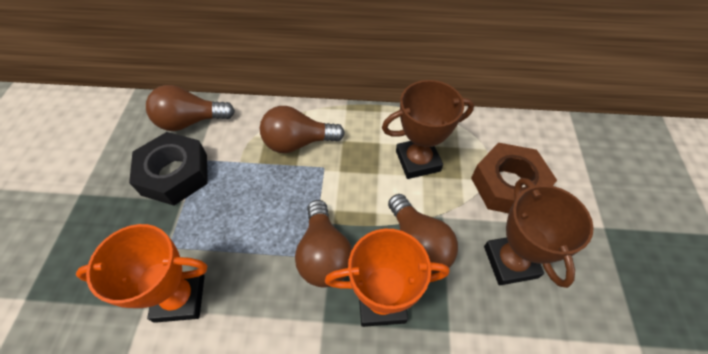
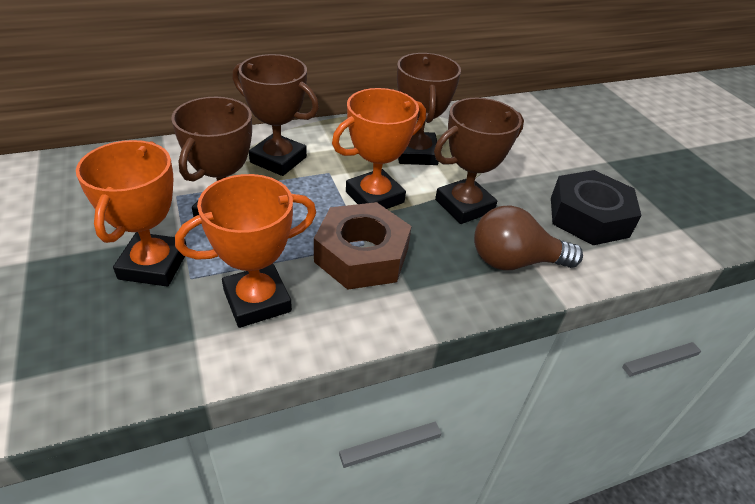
brown light bulb: 4 -> 1
brown trophy: 2 -> 4
orange trophy: 2 -> 3

